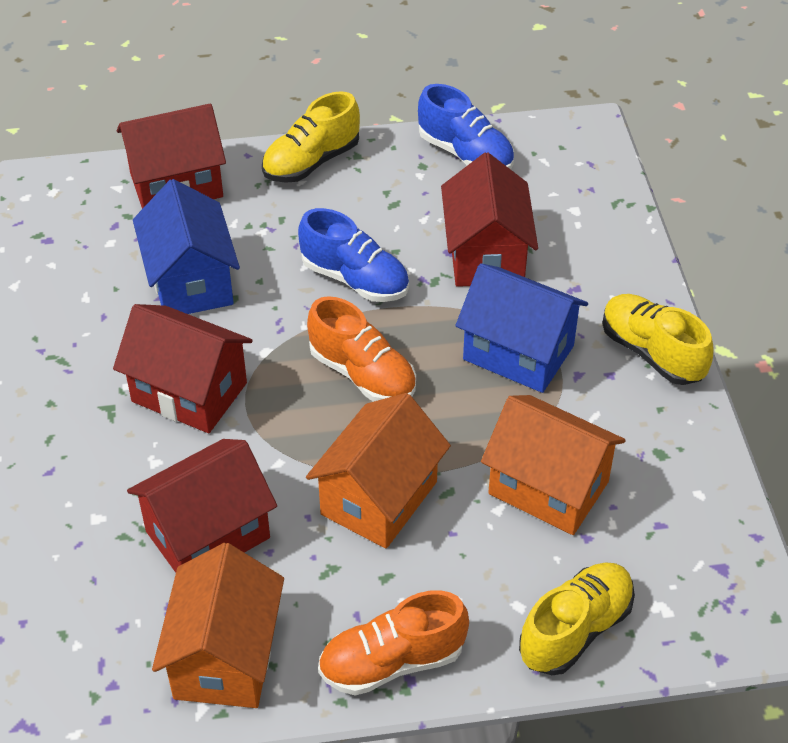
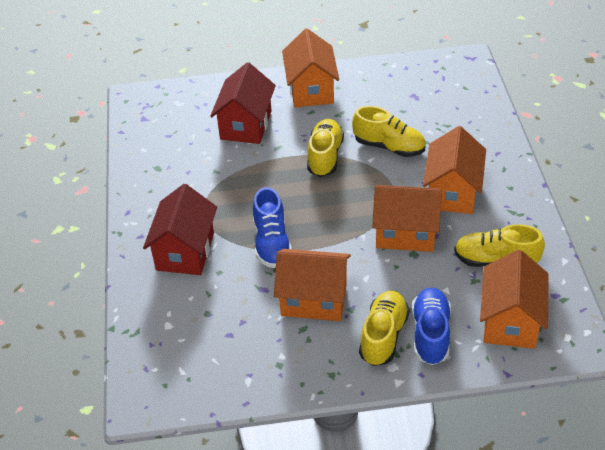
blue house: 2 -> 0
orange house: 3 -> 5
orange shoe: 2 -> 0
red house: 4 -> 2
yellow shoe: 3 -> 4

